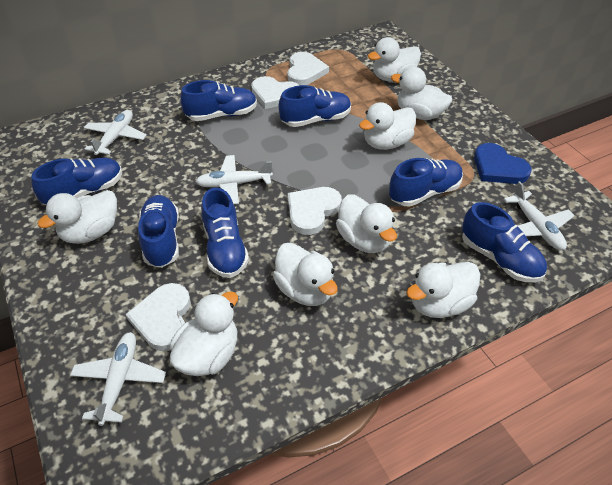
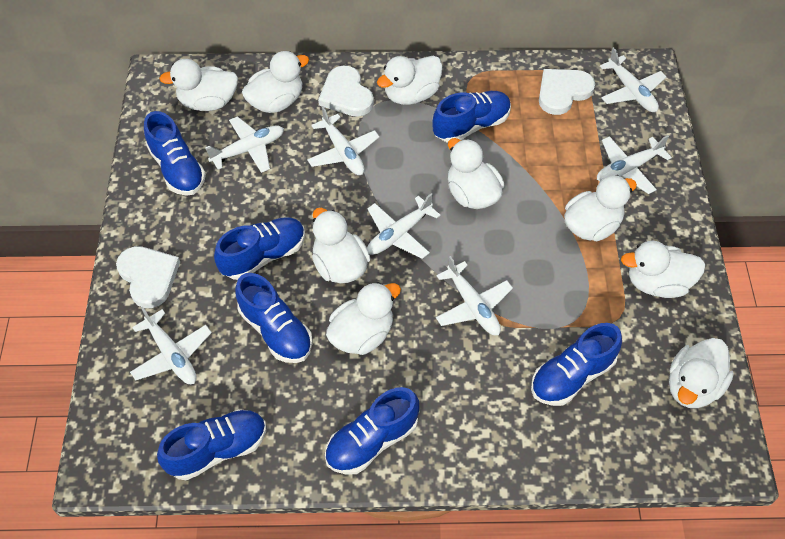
blue heart: 1 -> 0
white duck: 8 -> 9
white heart: 4 -> 3
white plane: 4 -> 7

